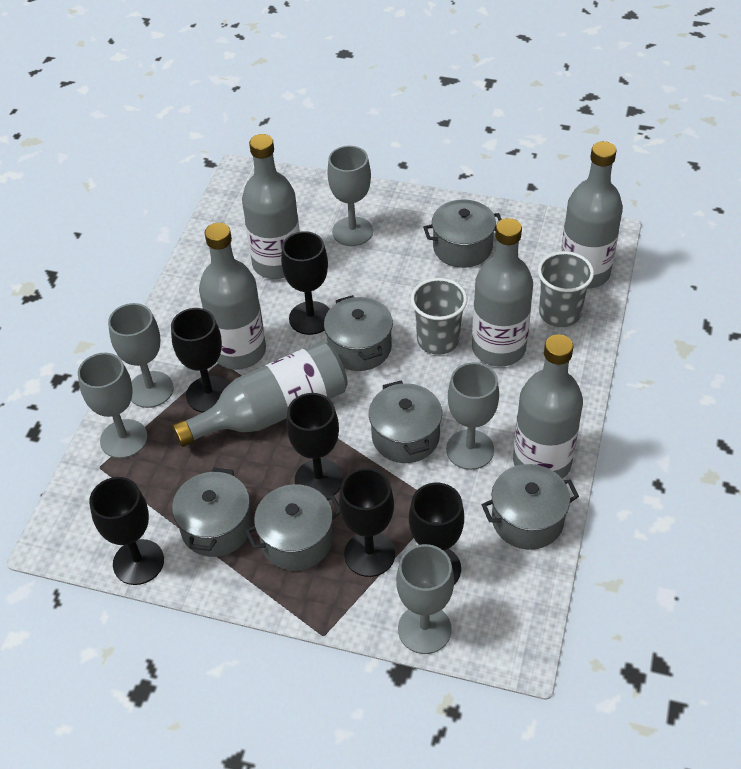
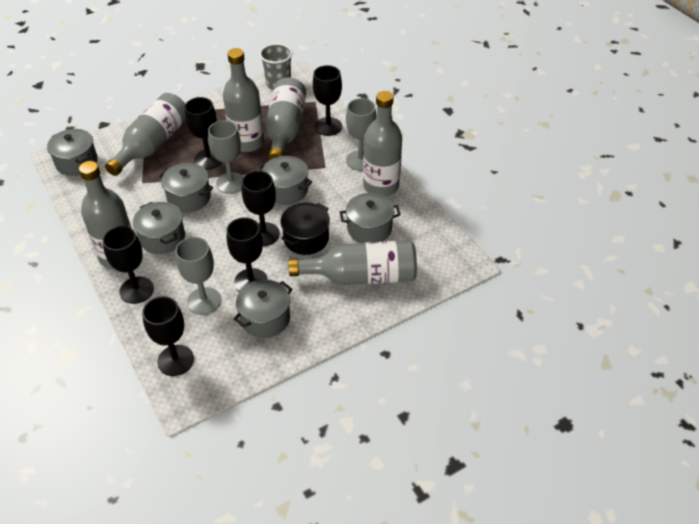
black pot: 0 -> 1
grey cup: 2 -> 1
grey goblet: 5 -> 3

